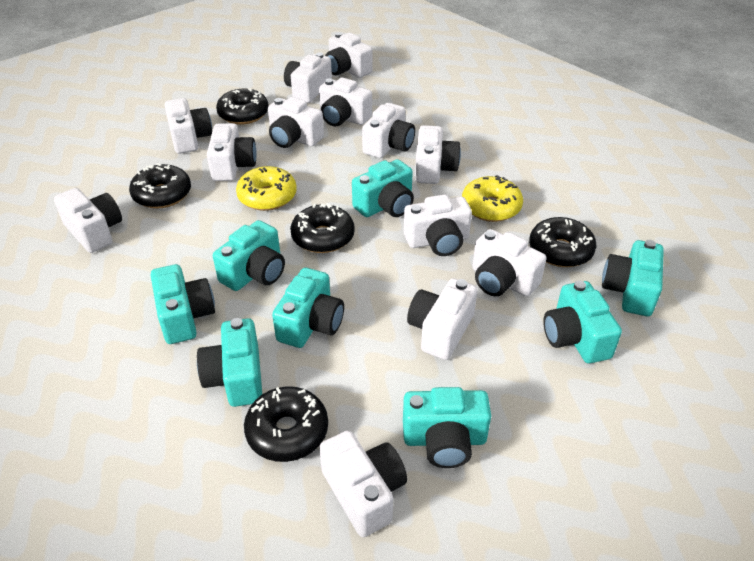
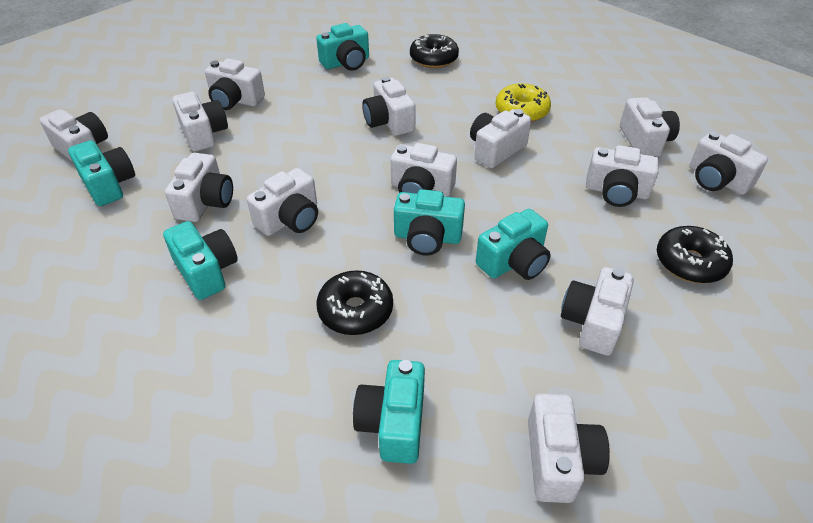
black donut: 5 -> 3
turquoise camera: 8 -> 6
yellow donut: 2 -> 1

